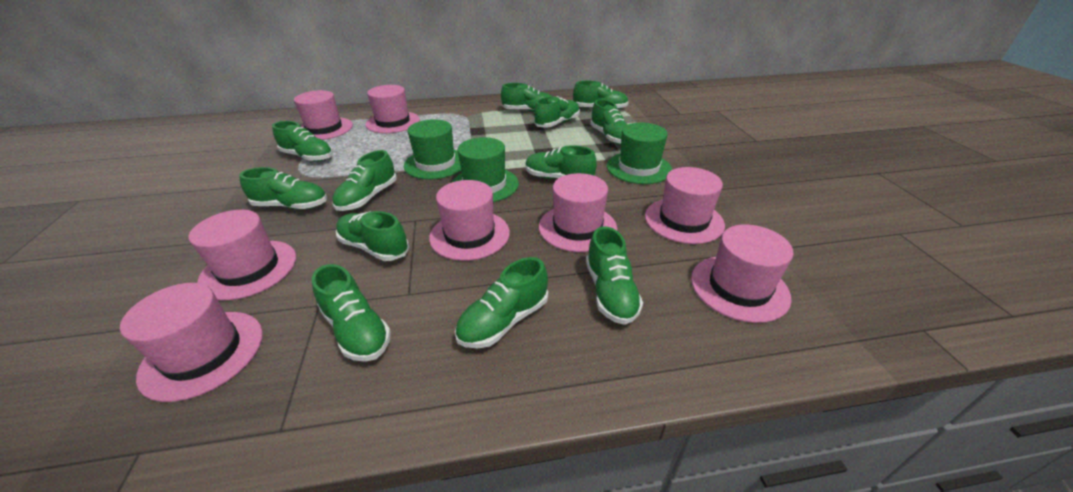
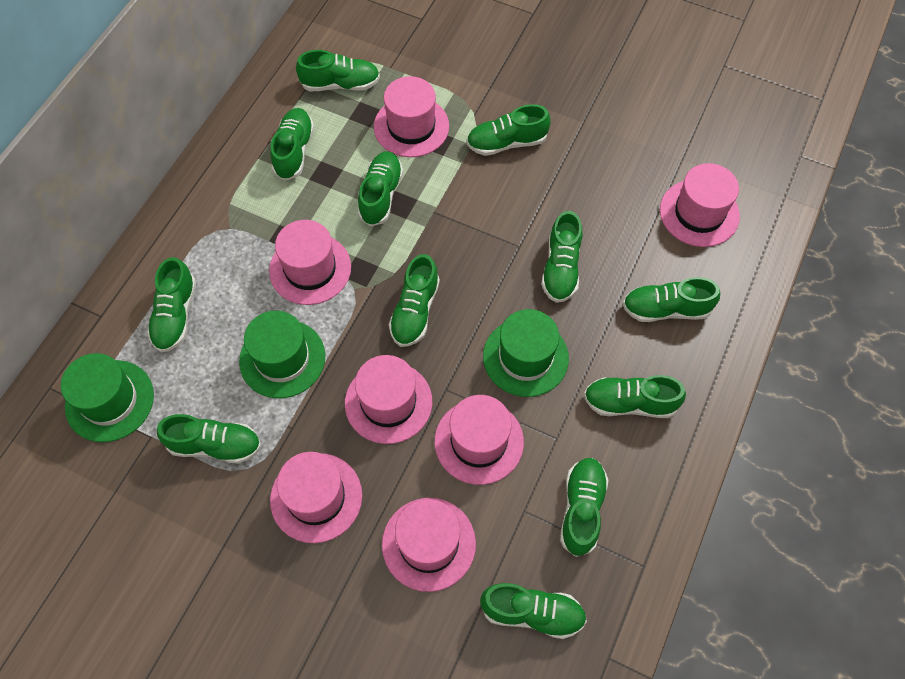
pink hat: 8 -> 7

